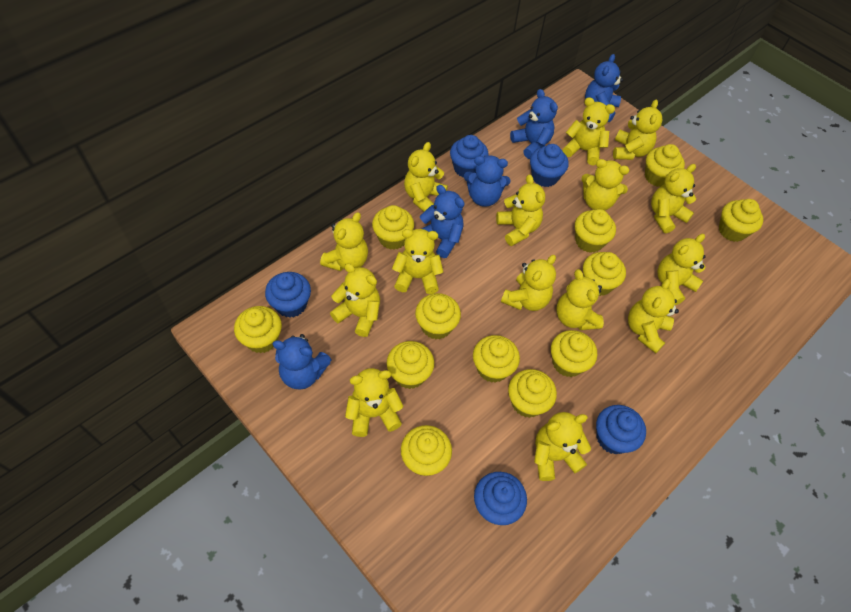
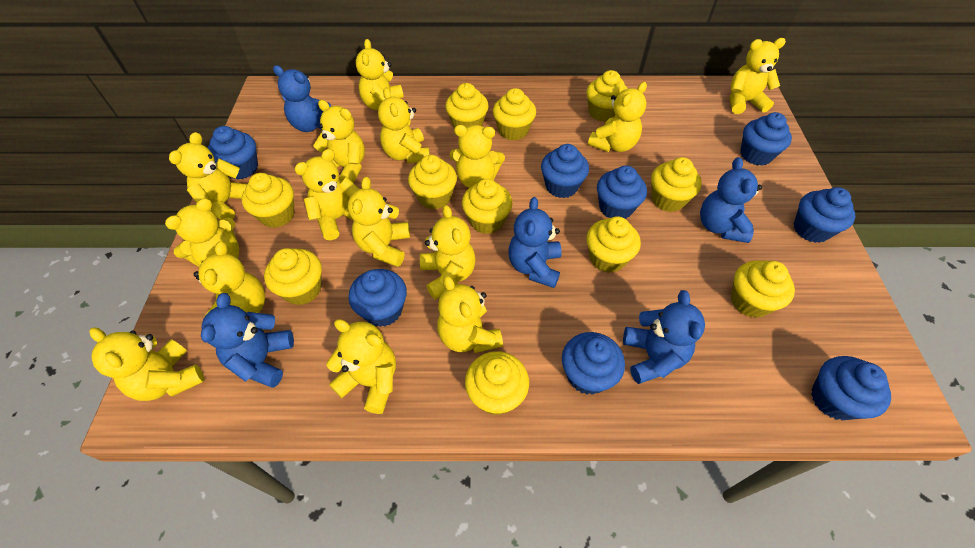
blue cupcake: 5 -> 8
yellow cupcake: 12 -> 11

